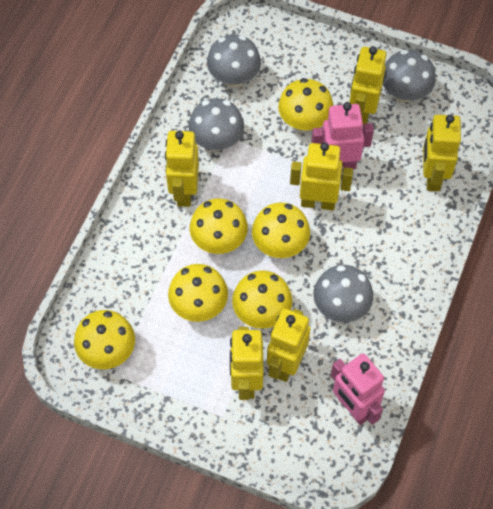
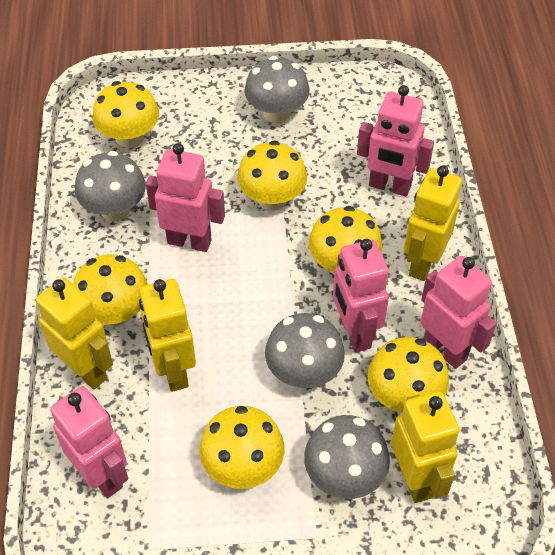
pink robot: 2 -> 5
yellow robot: 6 -> 4

